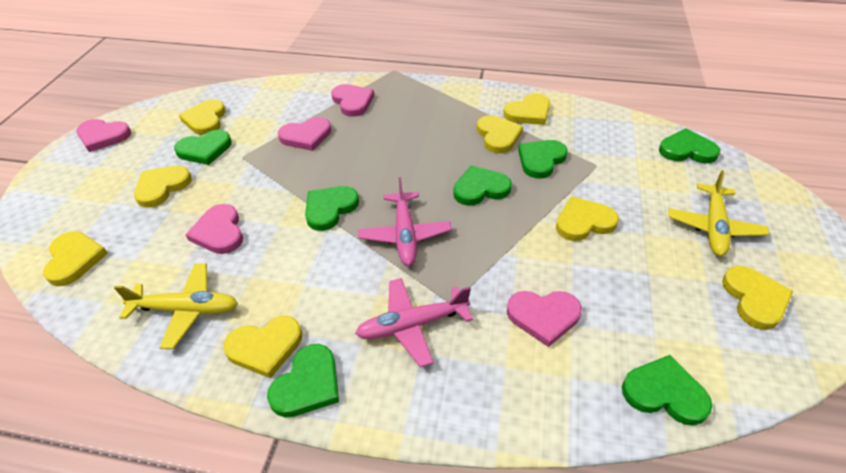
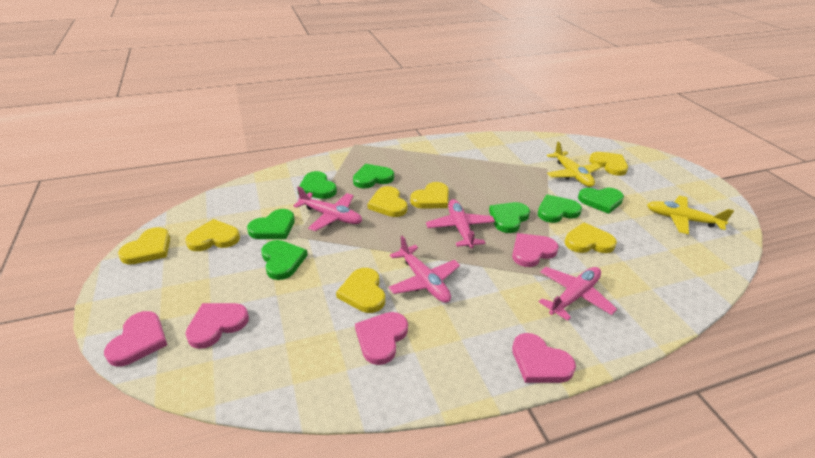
pink plane: 2 -> 4
yellow heart: 8 -> 7

